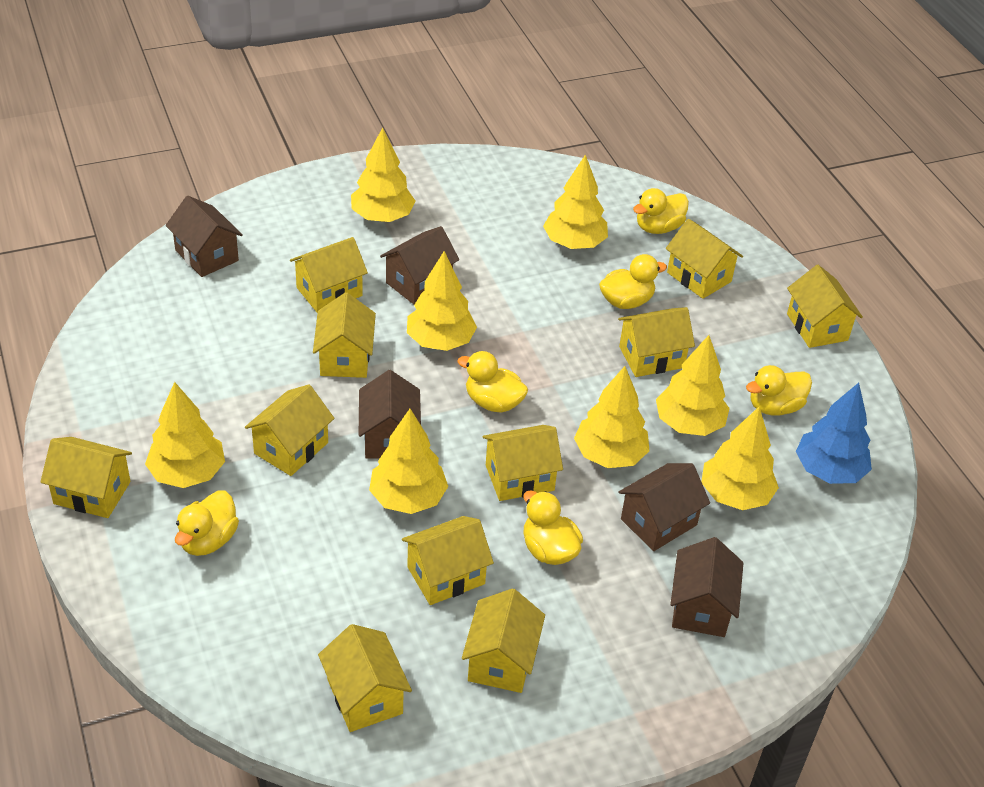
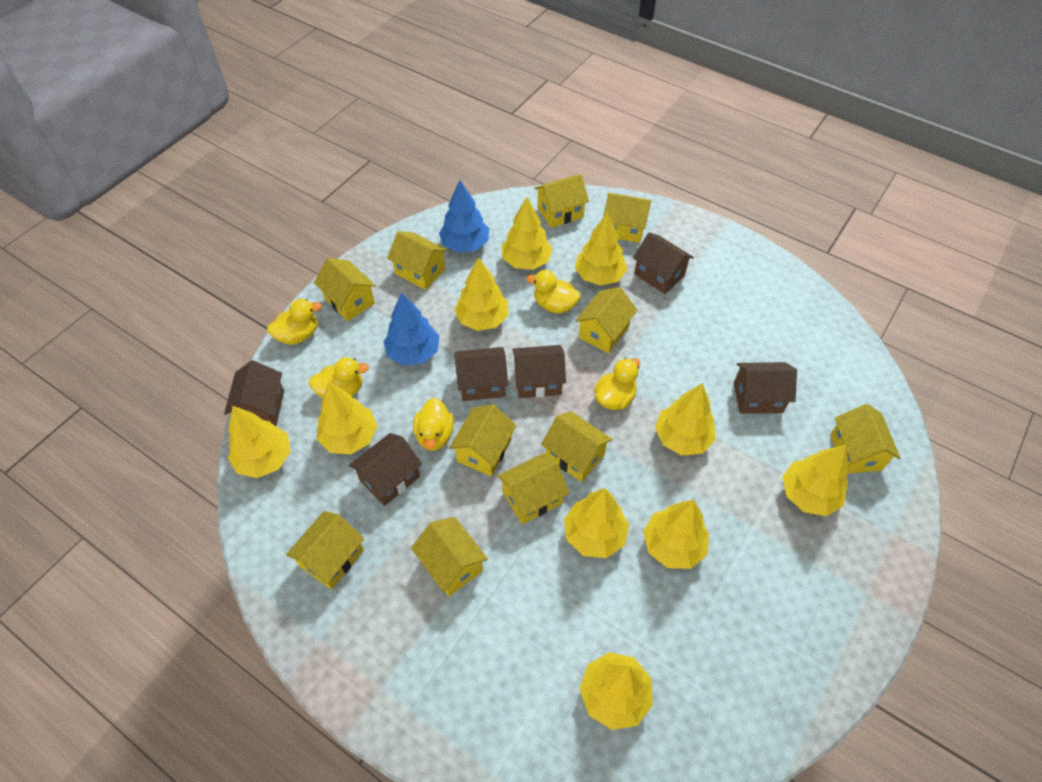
blue tree: 1 -> 2
brown house: 5 -> 6
yellow duck: 6 -> 5
yellow tree: 8 -> 10

